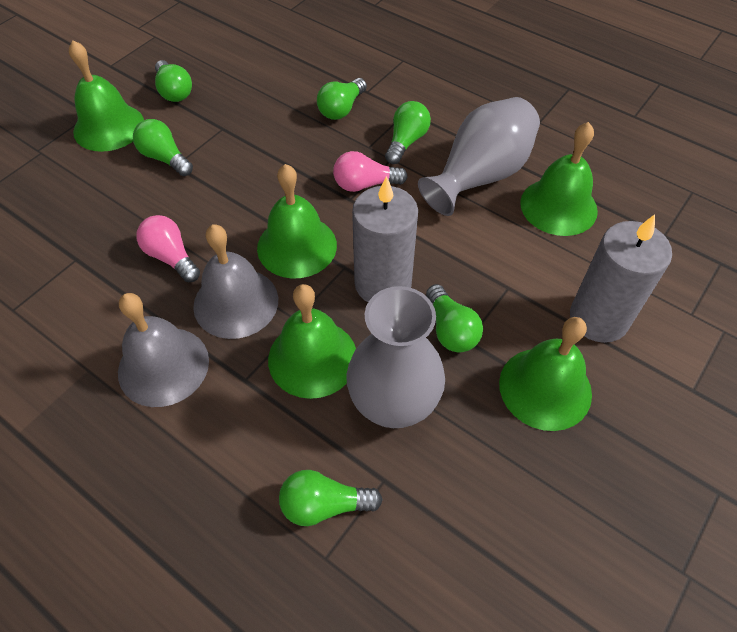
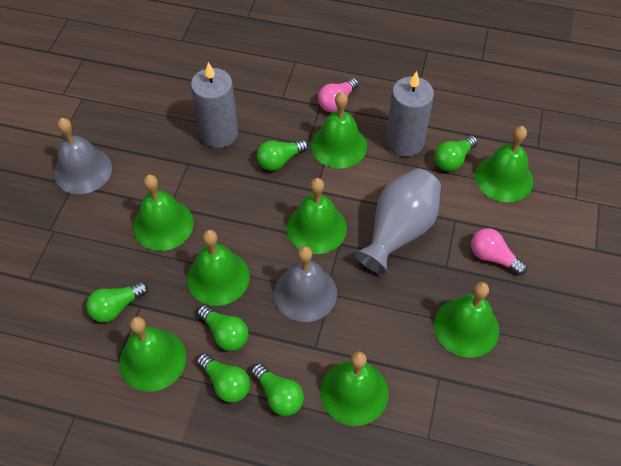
green bell: 5 -> 8
grey vase: 2 -> 1

